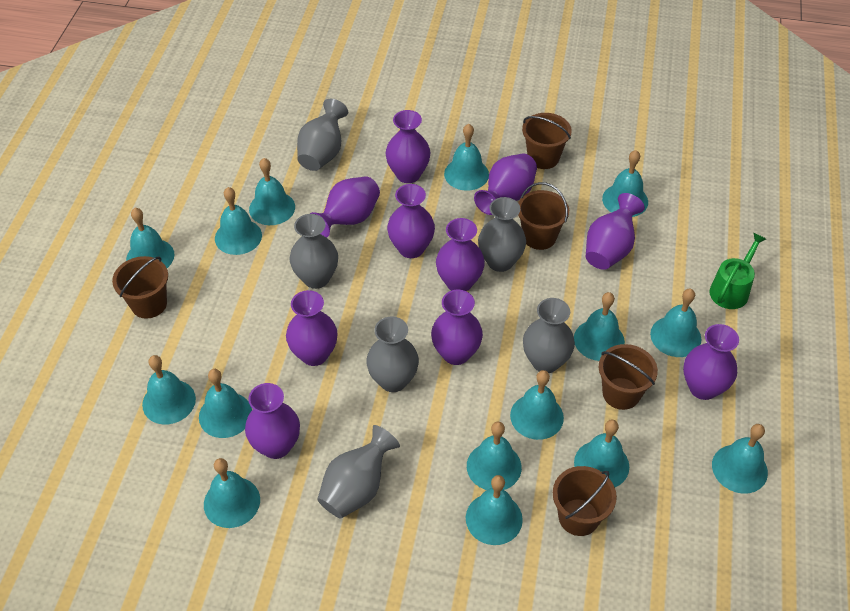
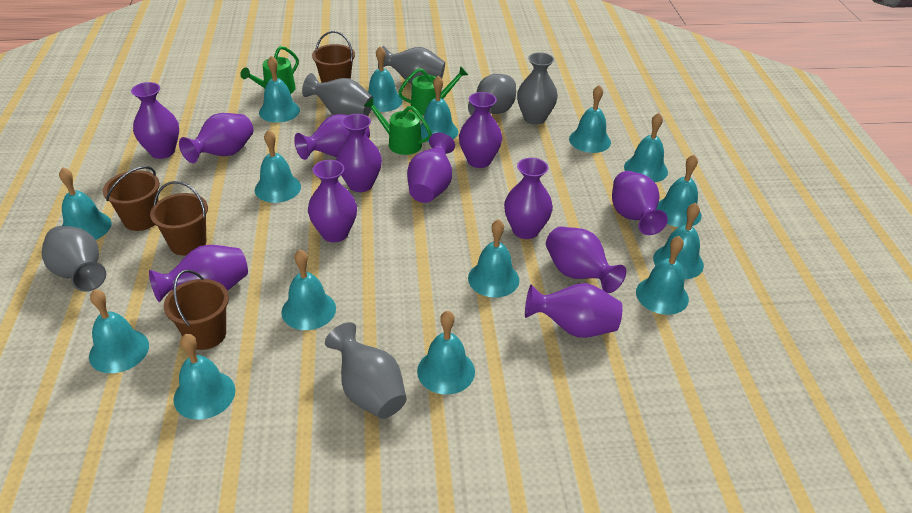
brown bucket: 5 -> 4
green watering can: 1 -> 3
purple vase: 10 -> 12

